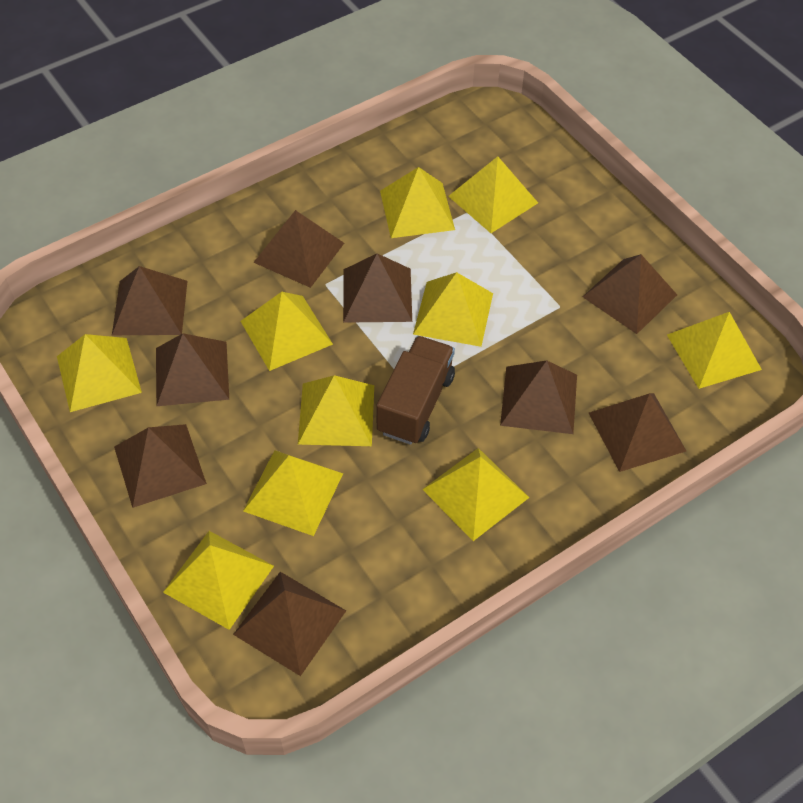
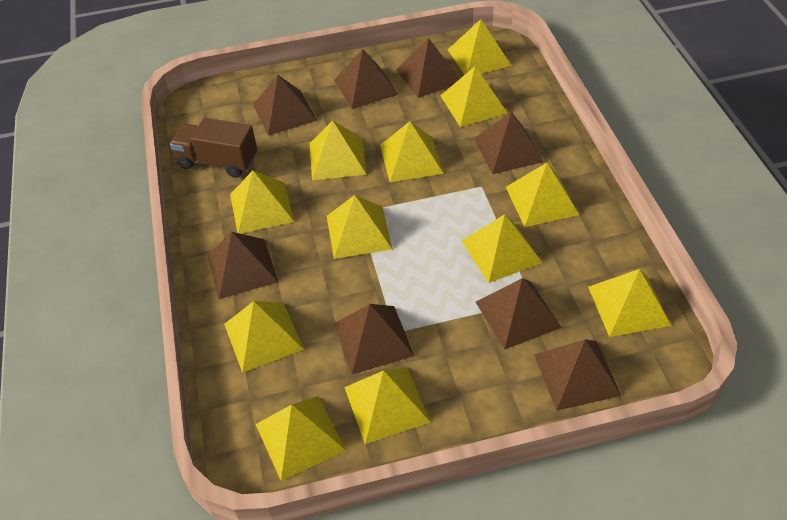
brown pyramid: 9 -> 8
yellow pyramid: 10 -> 12

